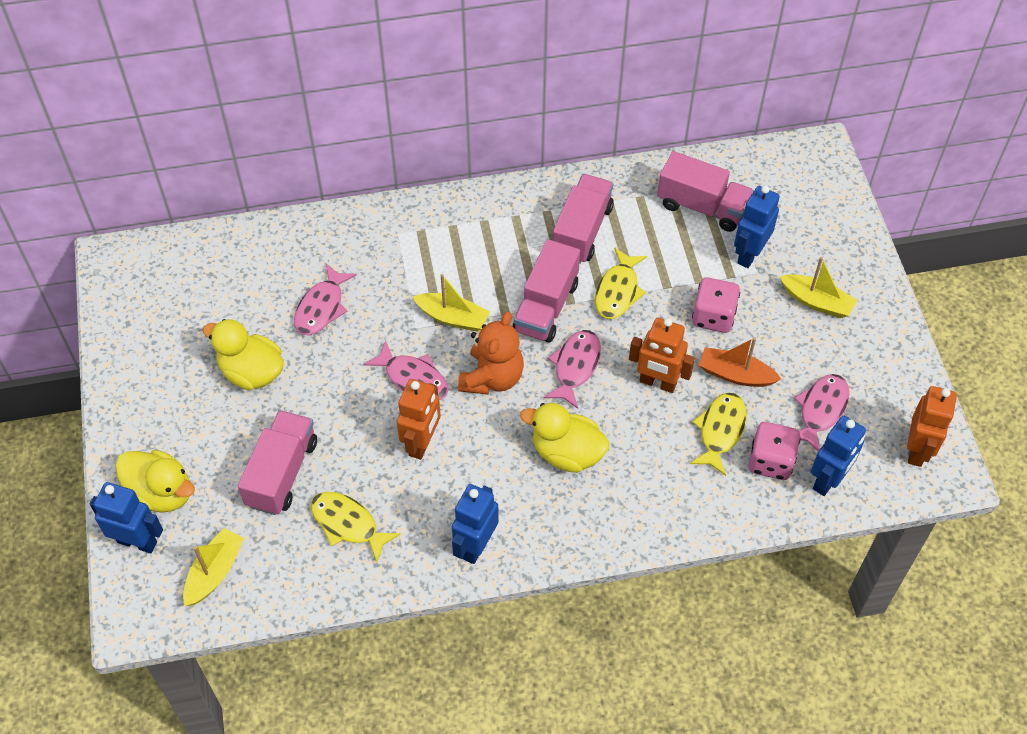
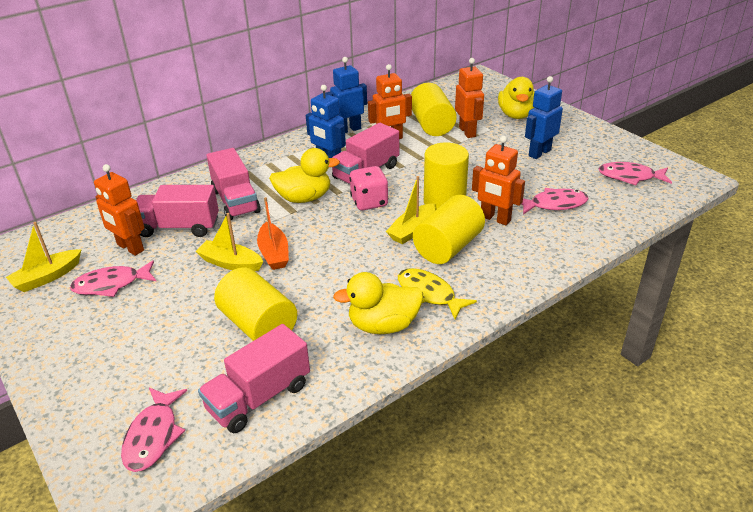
blue robot: 4 -> 3
orange robot: 3 -> 4
orange teddy bear: 1 -> 0
pink dice: 2 -> 1
yellow cylinder: 0 -> 4
yellow fish: 3 -> 1

